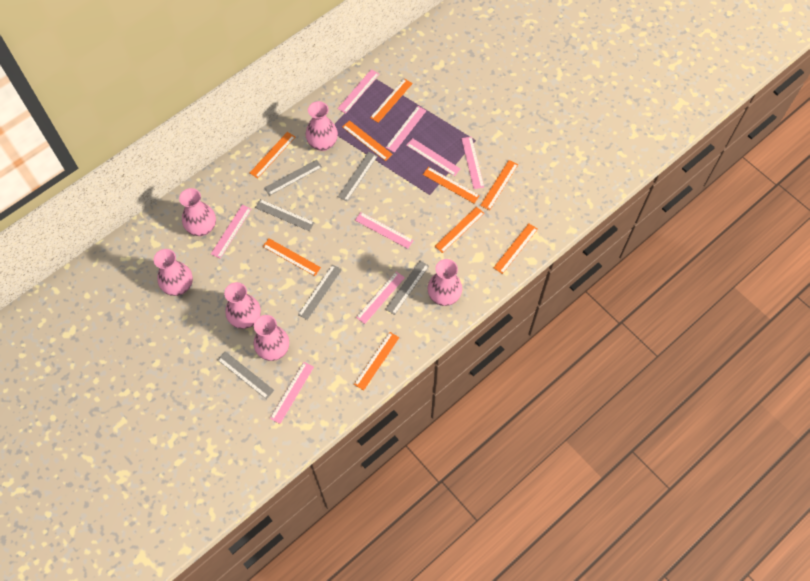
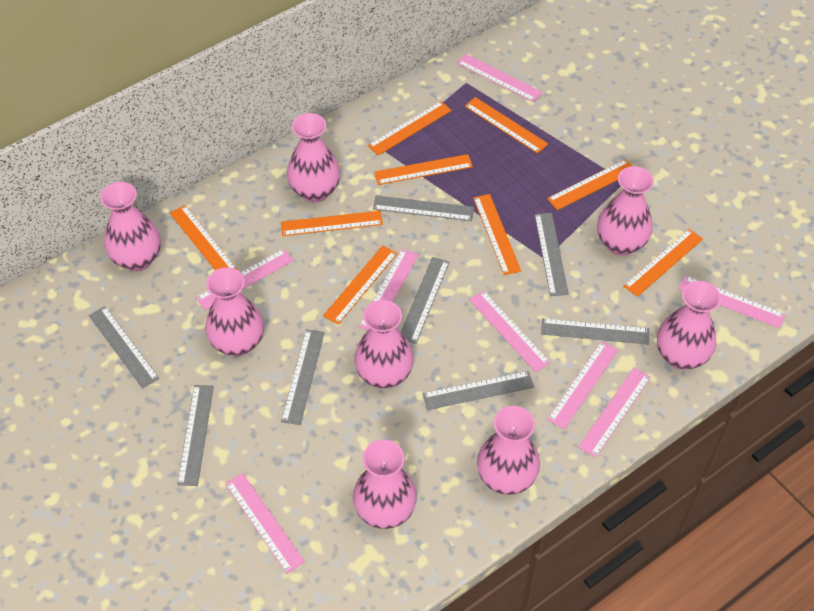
grey ruler: 6 -> 8
pink vase: 6 -> 8

